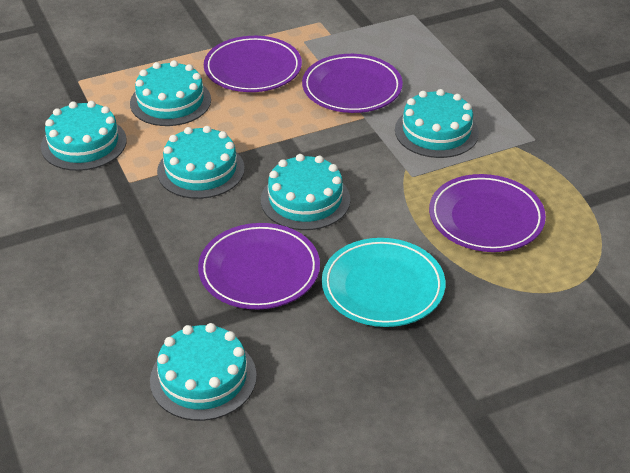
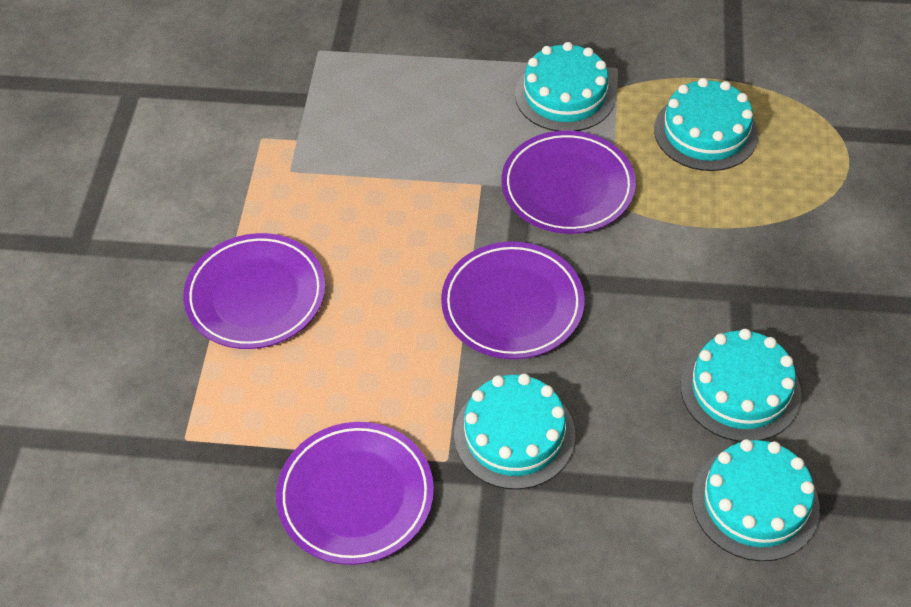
turquoise cake: 6 -> 5
turquoise plate: 1 -> 0

